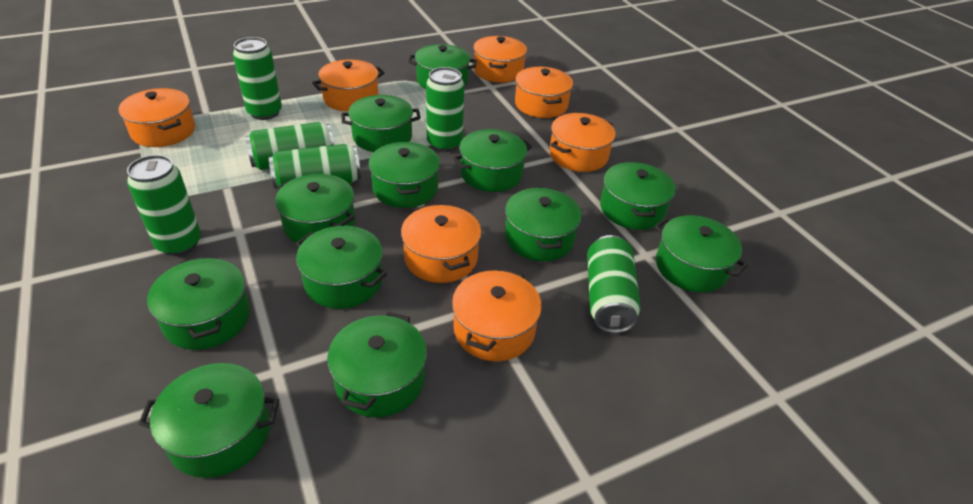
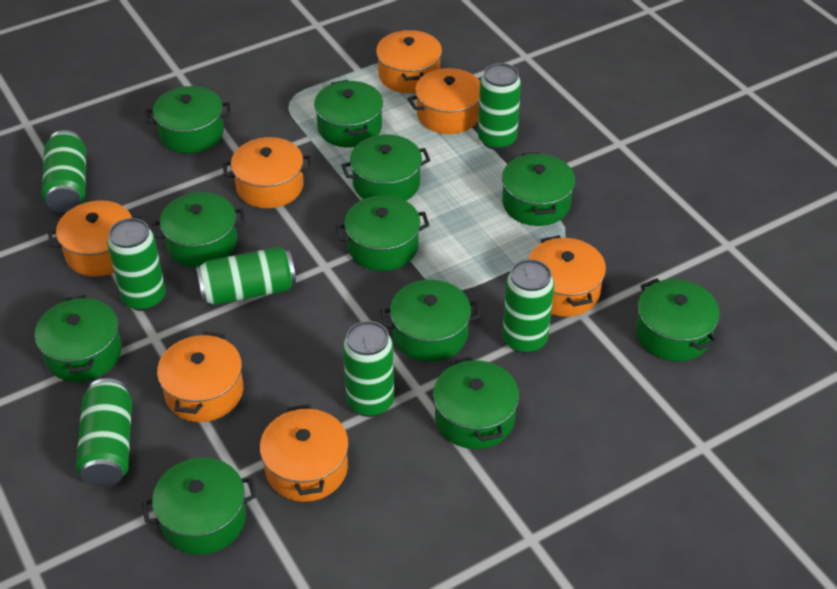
green can: 6 -> 7
green pot: 12 -> 11

